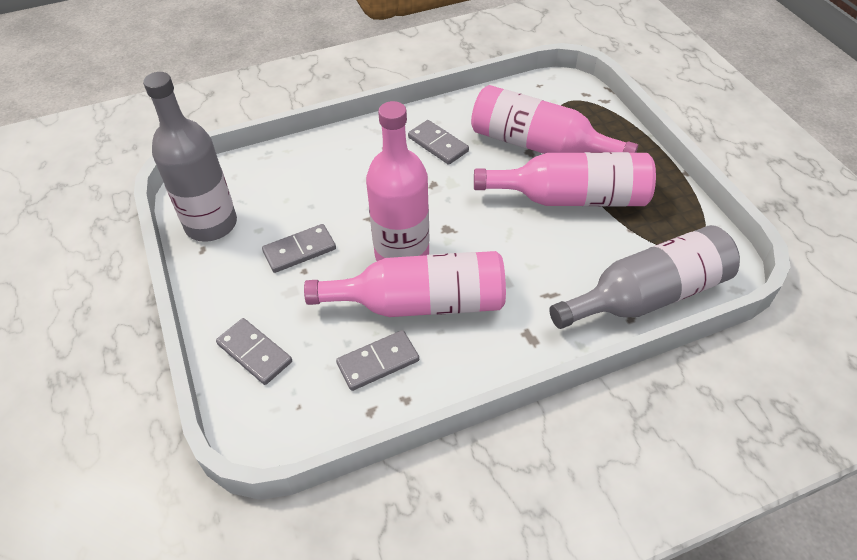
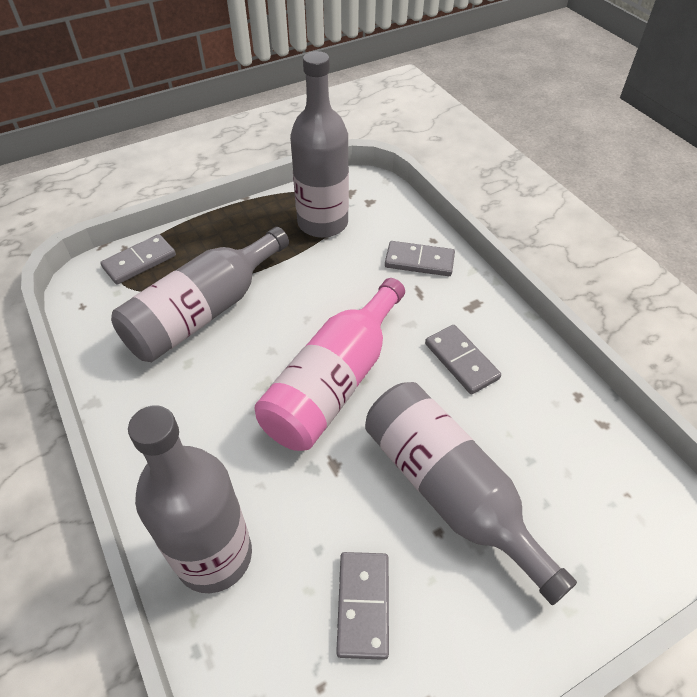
grey bottle: 2 -> 4
pink bottle: 4 -> 1

